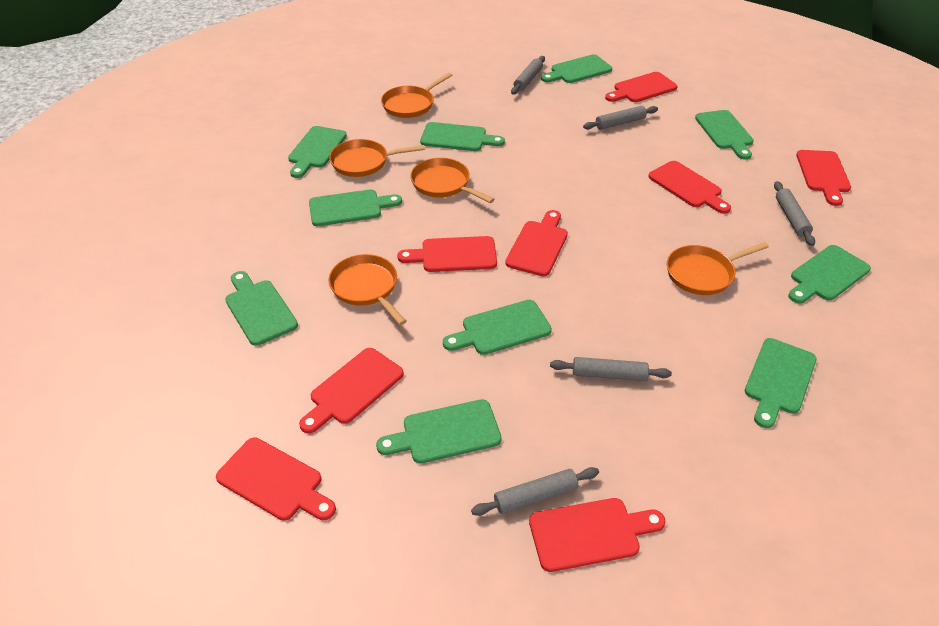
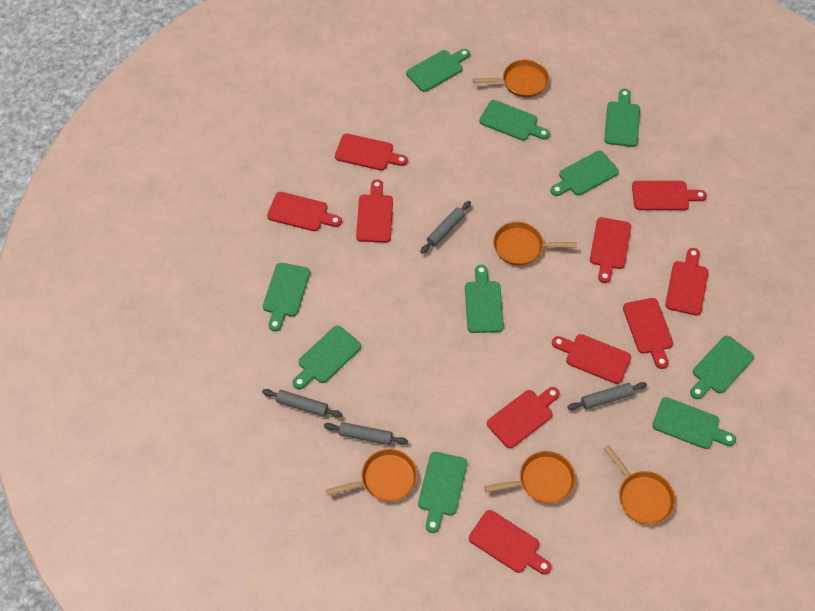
grey rolling pin: 5 -> 4
red cutting board: 8 -> 10

